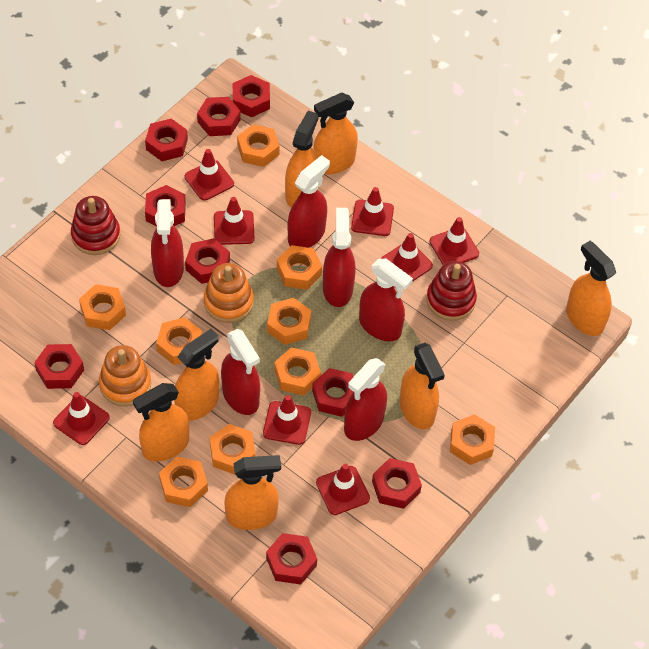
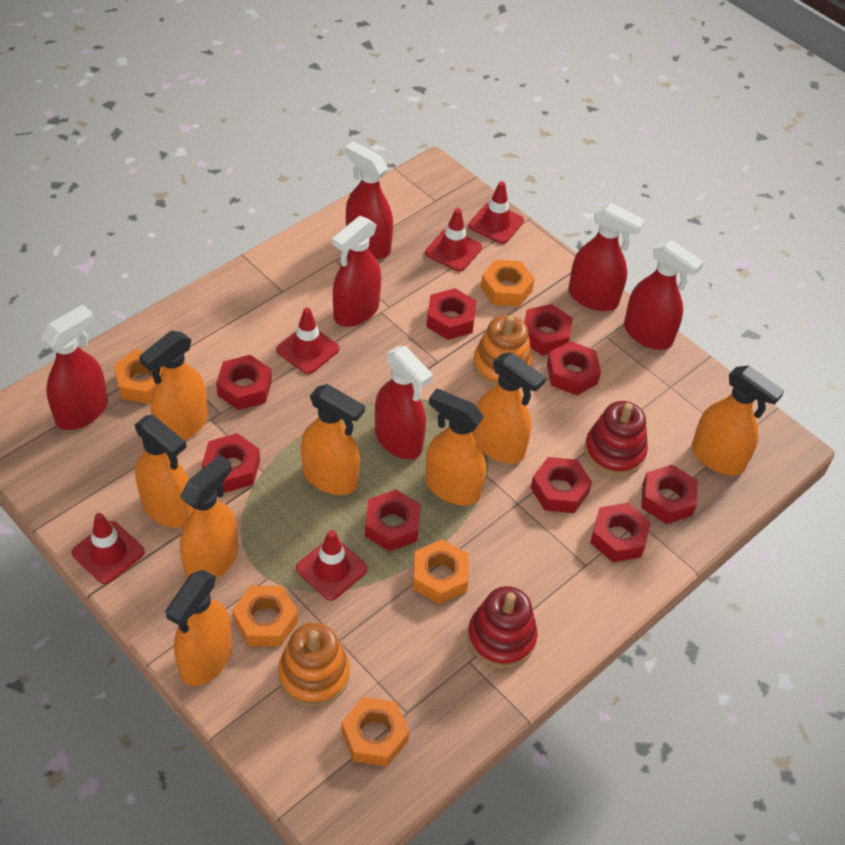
orange nut: 9 -> 5
orange spray bottle: 7 -> 8
red traffic cone: 8 -> 5

